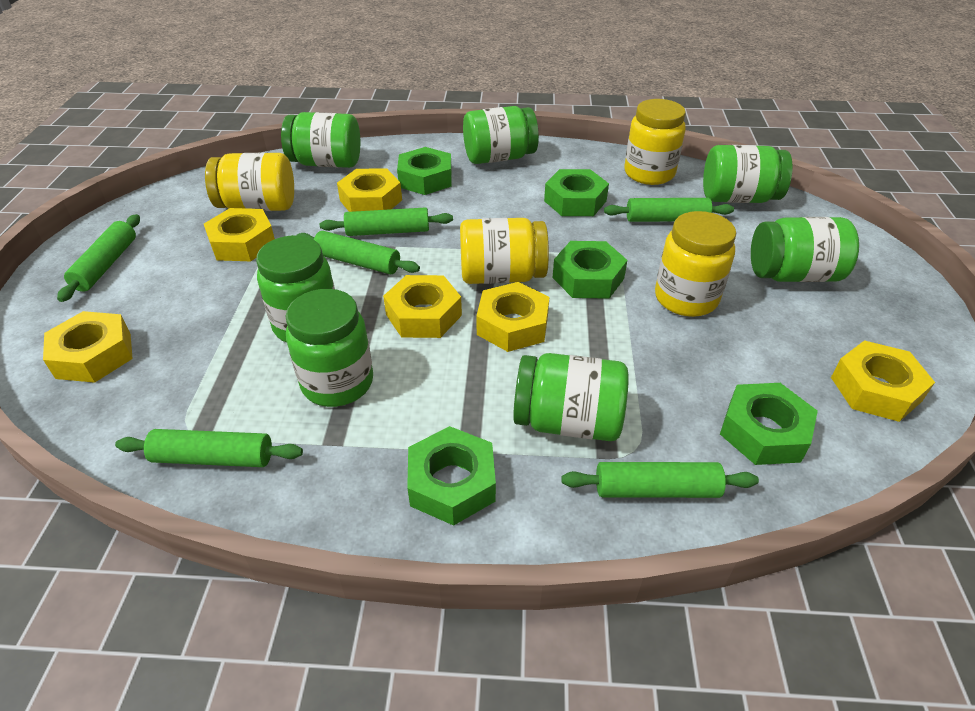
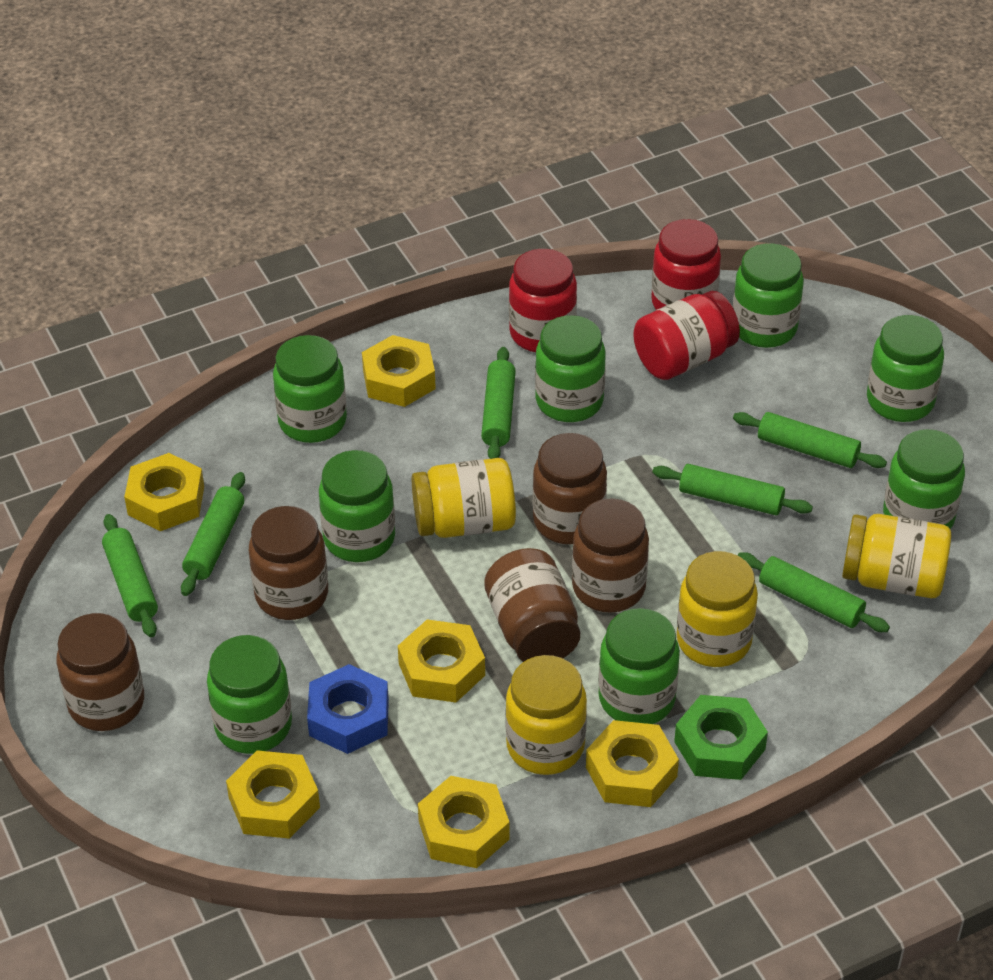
blue nut: 0 -> 1
brown jar: 0 -> 5
green jar: 7 -> 8
green nut: 5 -> 1
red jar: 0 -> 3

